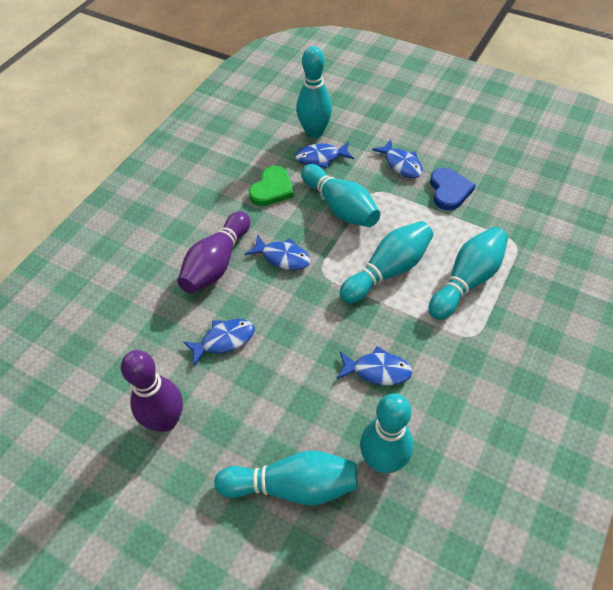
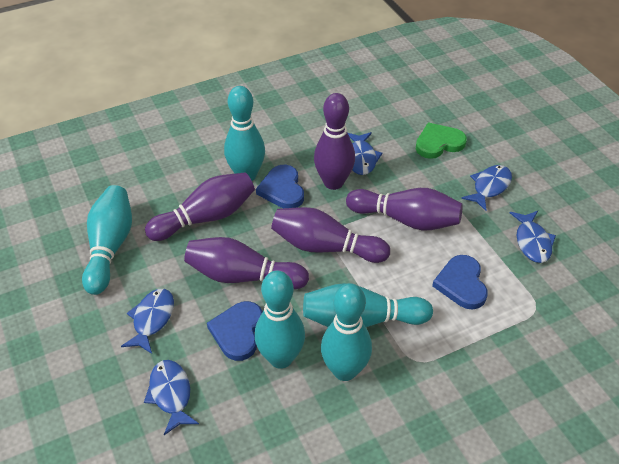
blue heart: 1 -> 3
purple bowling pin: 2 -> 5
turquoise bowling pin: 6 -> 5

